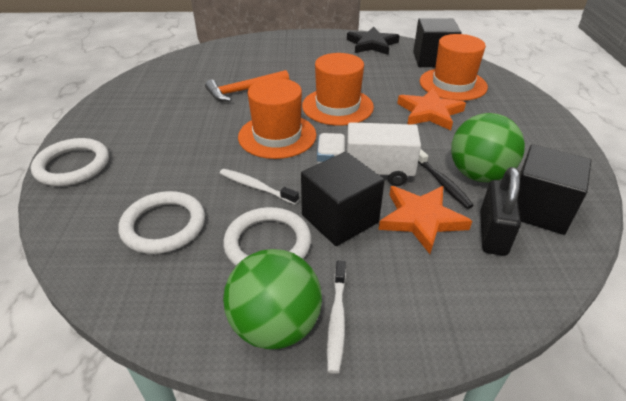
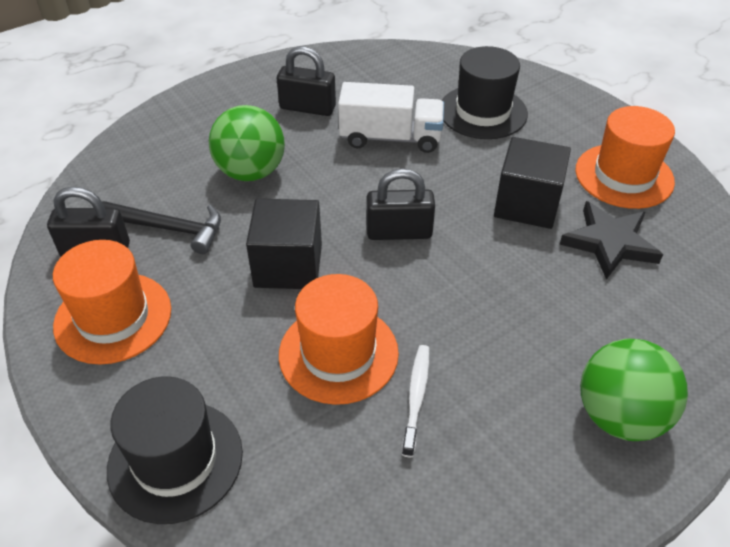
black cube: 3 -> 2
black hammer: 0 -> 1
black hat: 0 -> 2
black padlock: 1 -> 3
black toothbrush: 1 -> 0
orange hammer: 1 -> 0
orange star: 2 -> 0
white ring: 3 -> 0
white toothbrush: 2 -> 1

